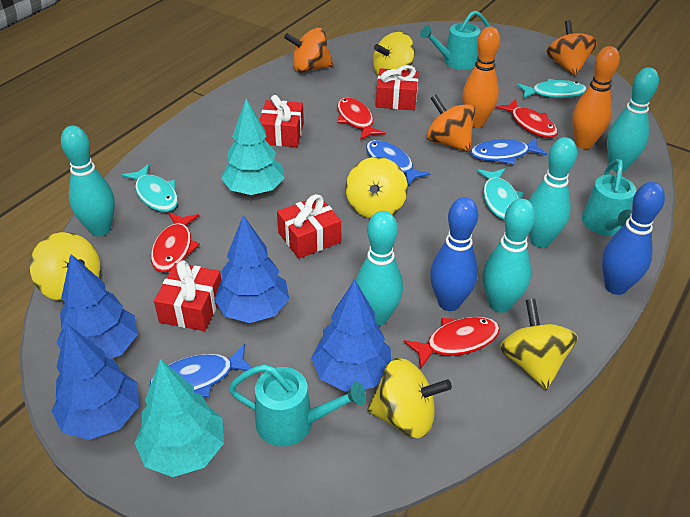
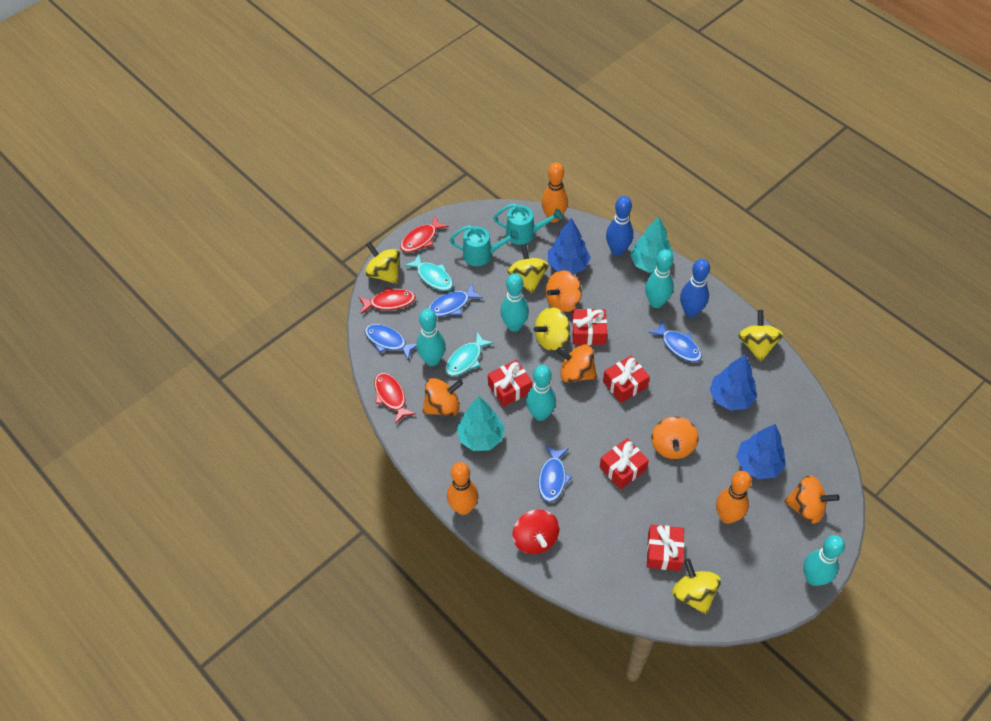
blue fish: 3 -> 4
blue tree: 4 -> 3
orange bowling pin: 2 -> 3
orange spinning top: 3 -> 5
red fish: 4 -> 3
red gift: 4 -> 5
red spinning top: 0 -> 1
turquoise fish: 3 -> 2
turquoise watering can: 3 -> 2

